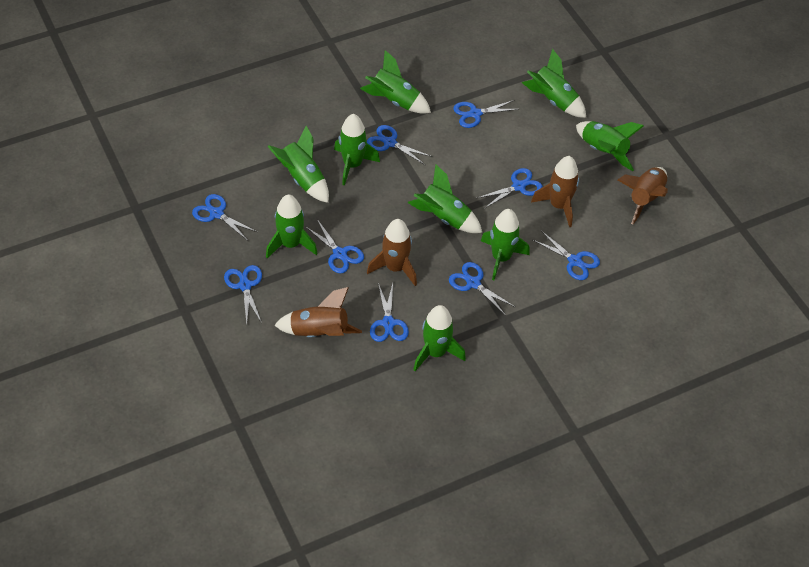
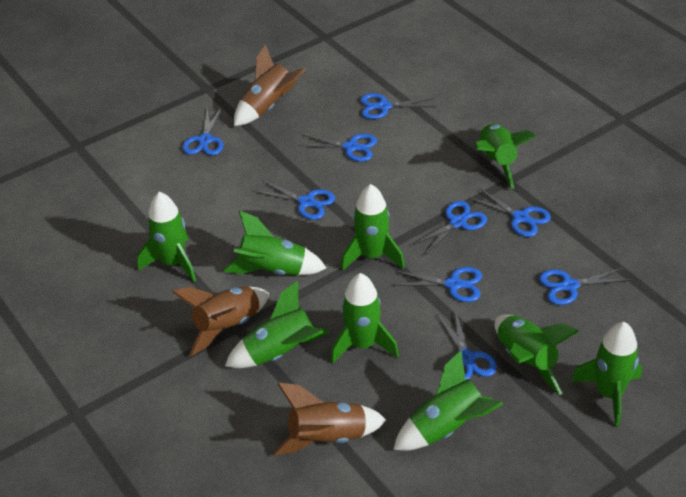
brown rocket: 4 -> 3

